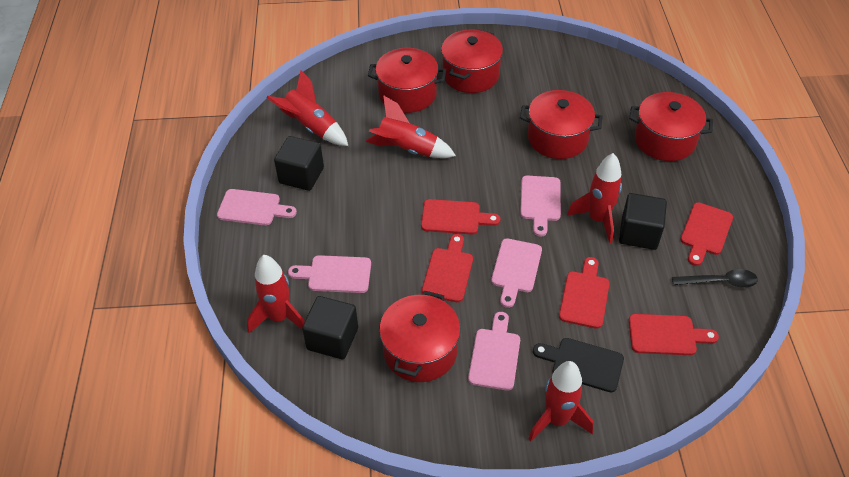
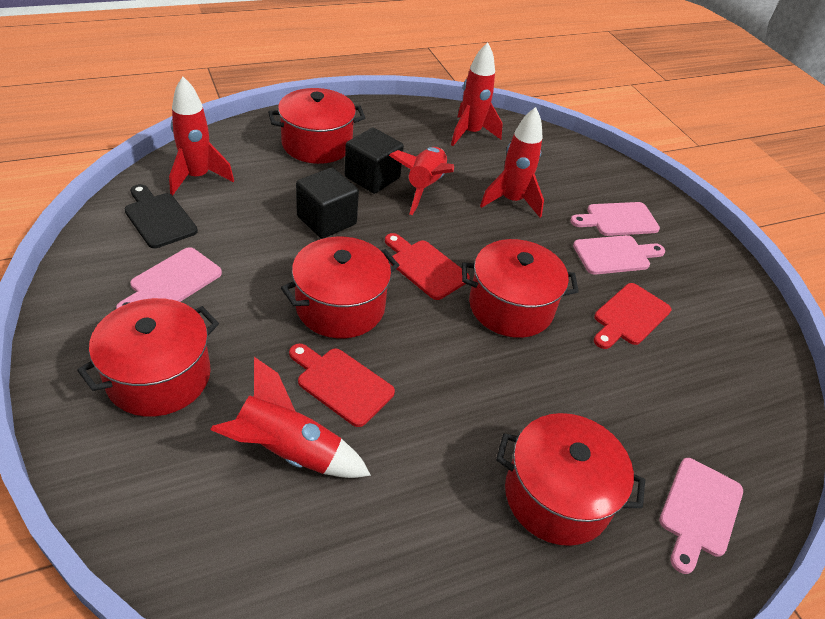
black cube: 3 -> 2
black spoon: 1 -> 0
pink cutting board: 5 -> 4
red cutting board: 5 -> 3

